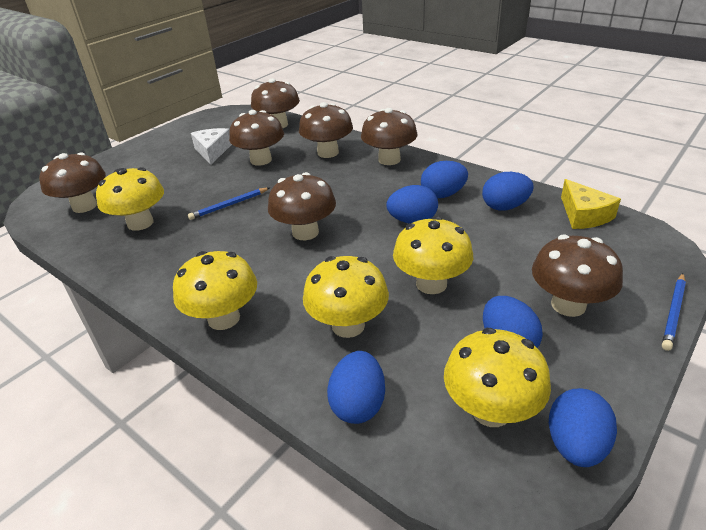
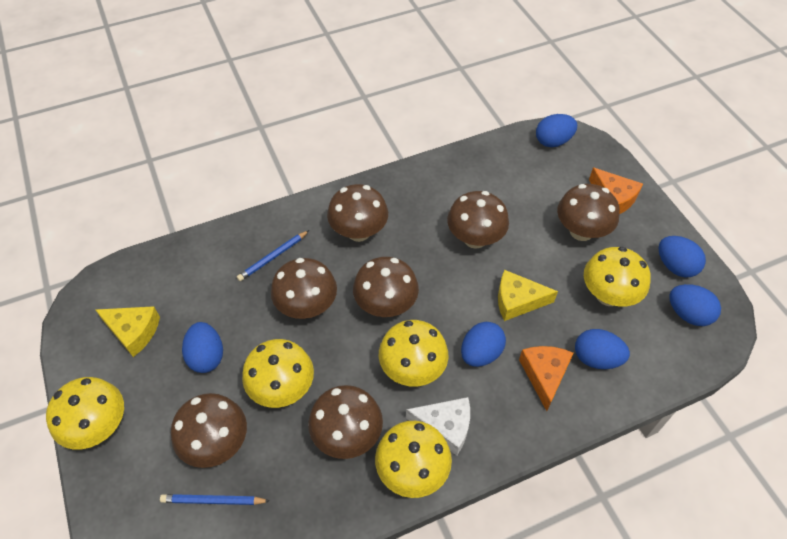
orange cheese: 0 -> 2
yellow cheese: 1 -> 2

